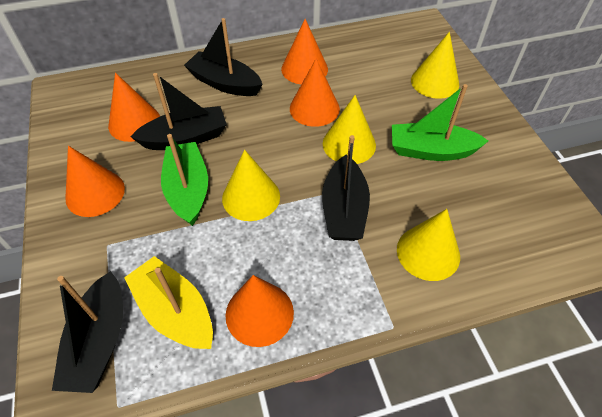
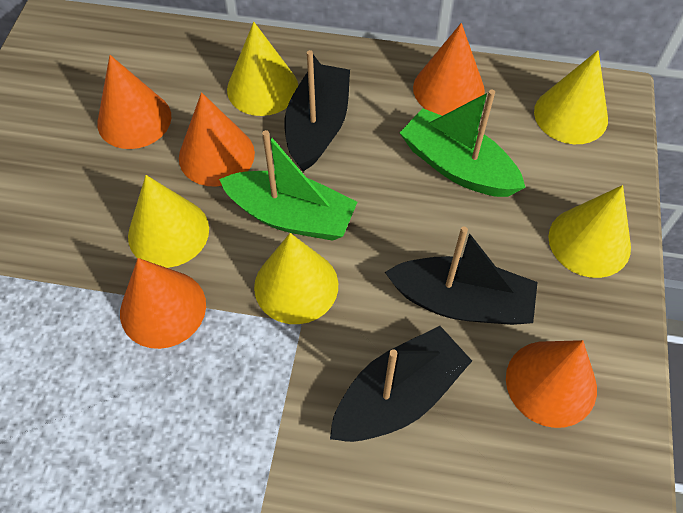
black boat: 4 -> 3
yellow boat: 1 -> 0
yellow cone: 4 -> 5

